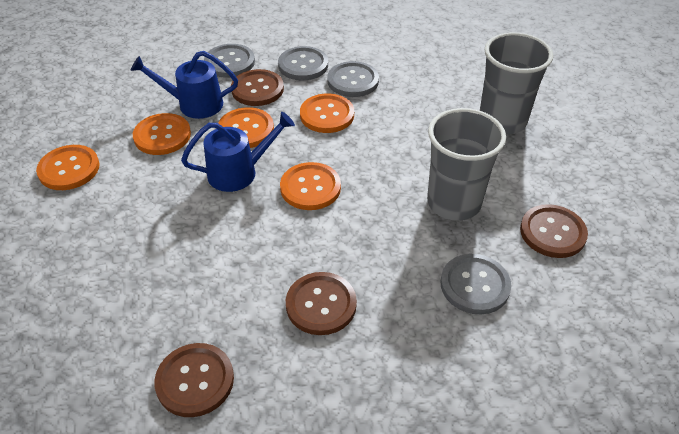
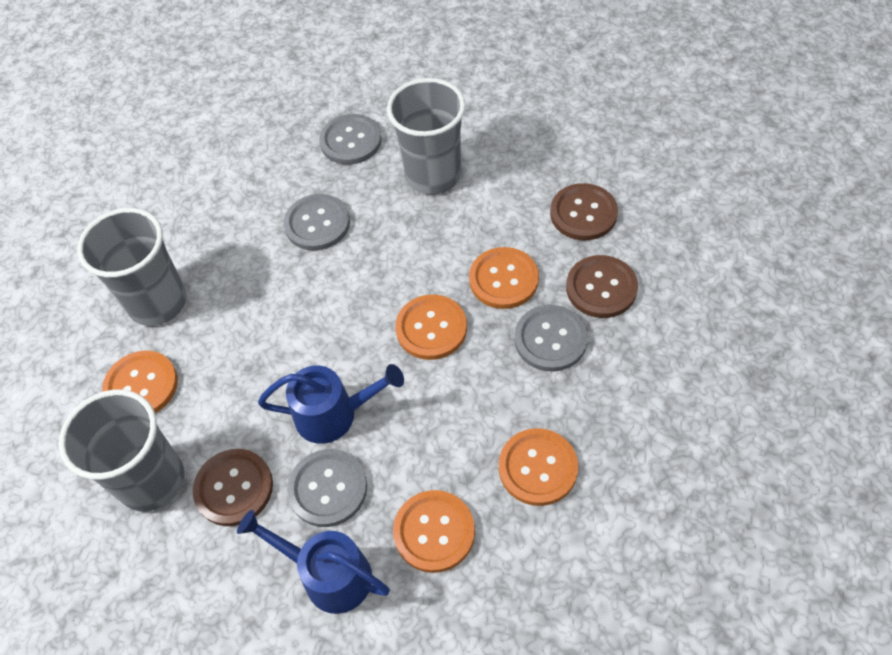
brown button: 4 -> 3
grey cup: 2 -> 3

